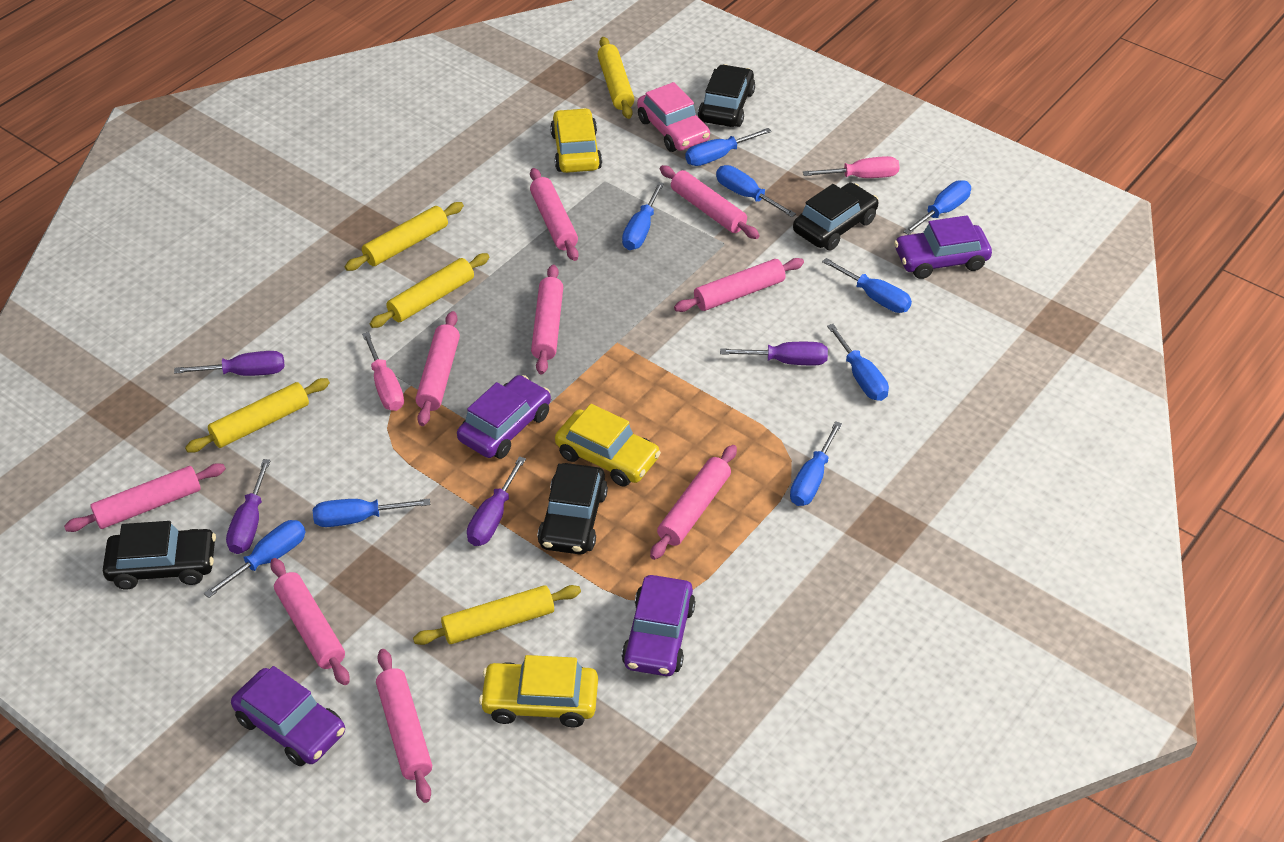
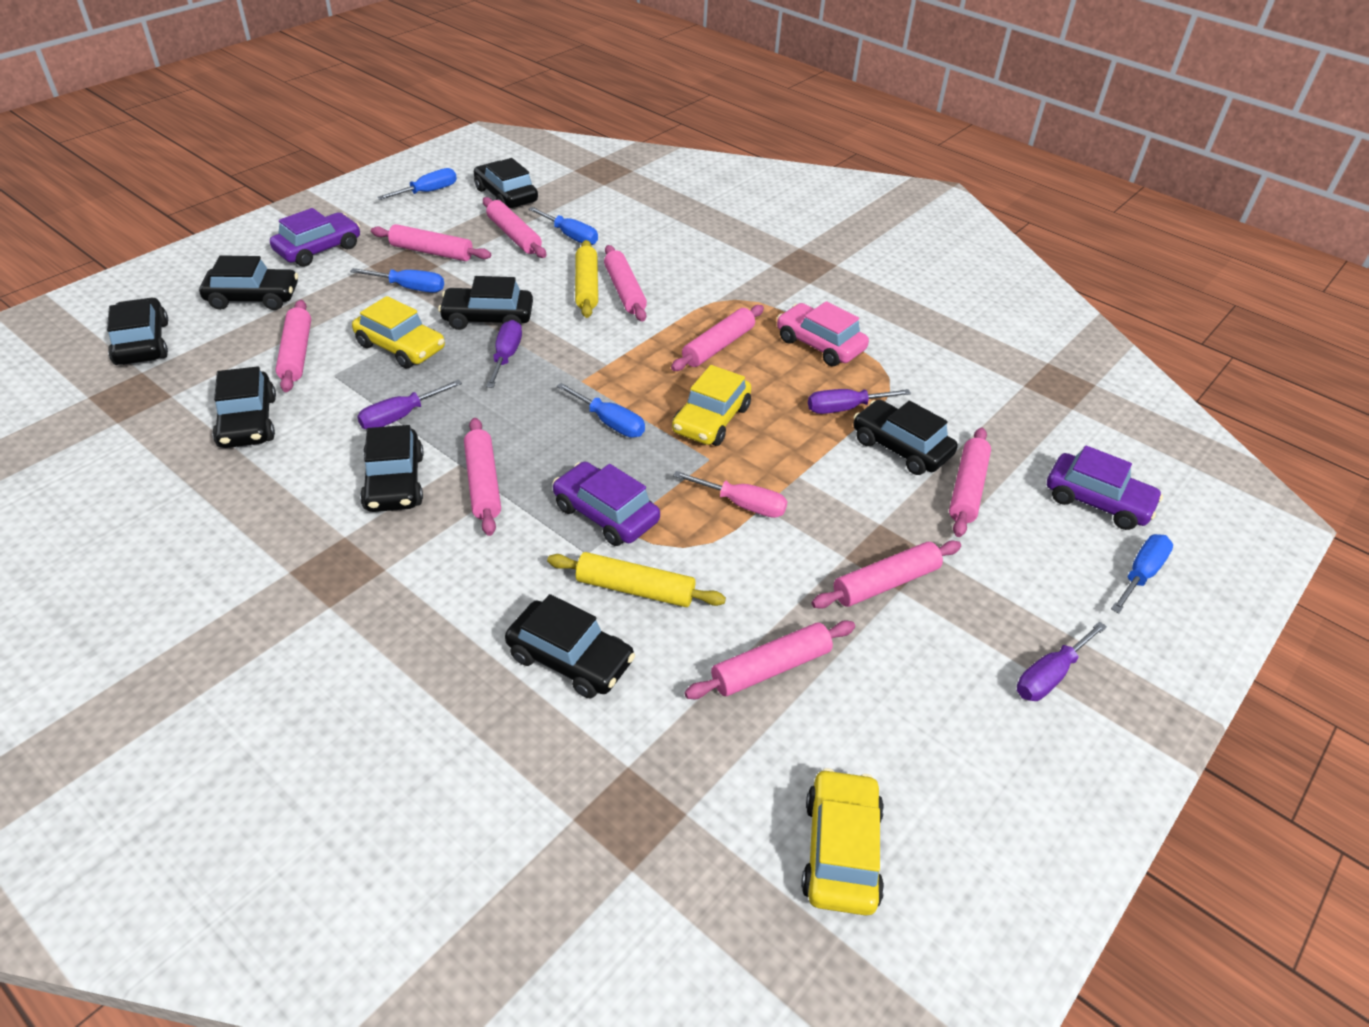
black car: 4 -> 8
blue screwdriver: 9 -> 5
pink screwdriver: 2 -> 1
purple car: 4 -> 3
yellow rolling pin: 5 -> 2

